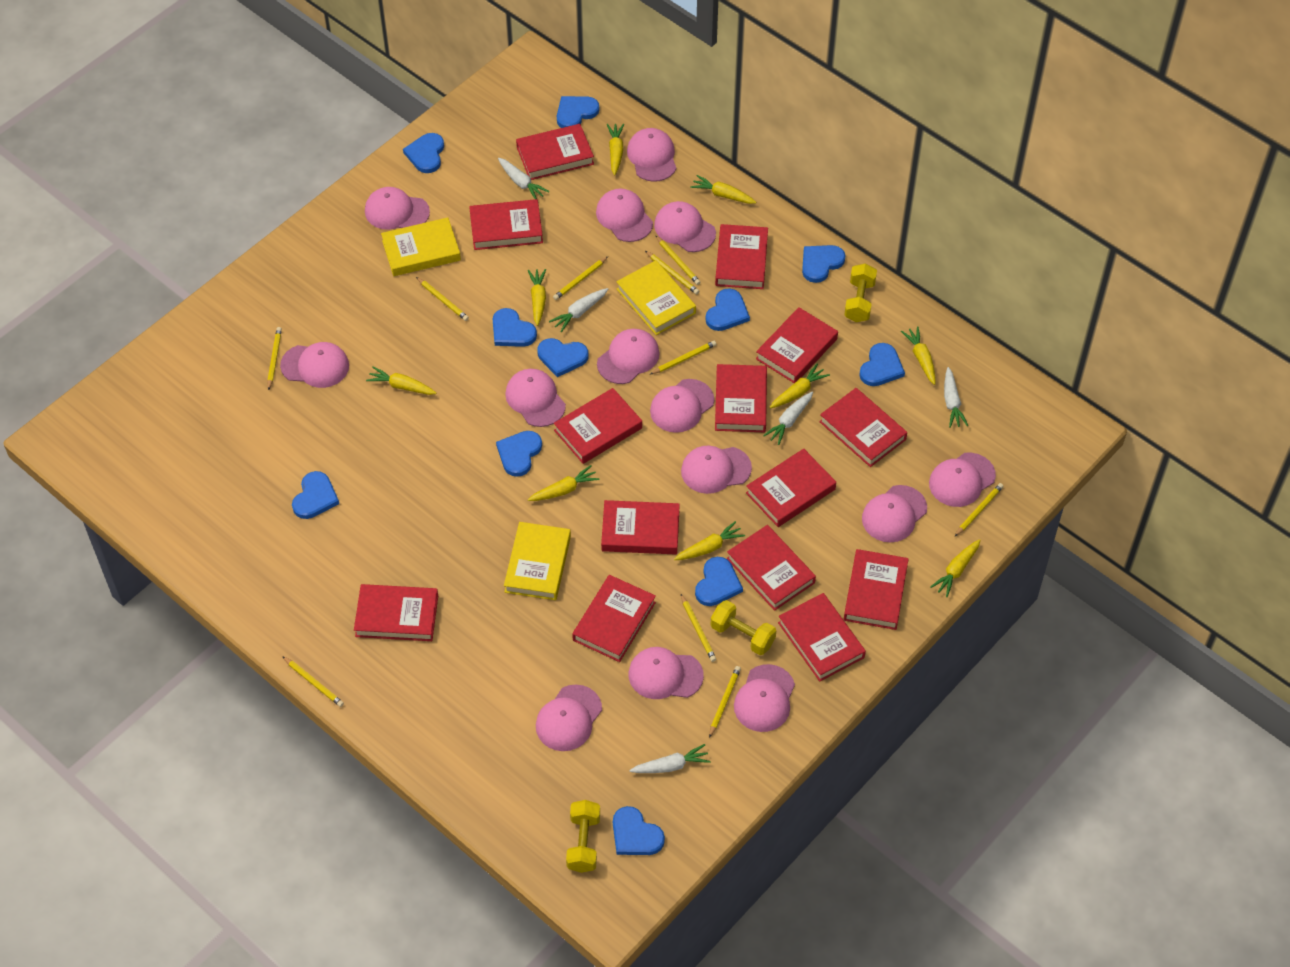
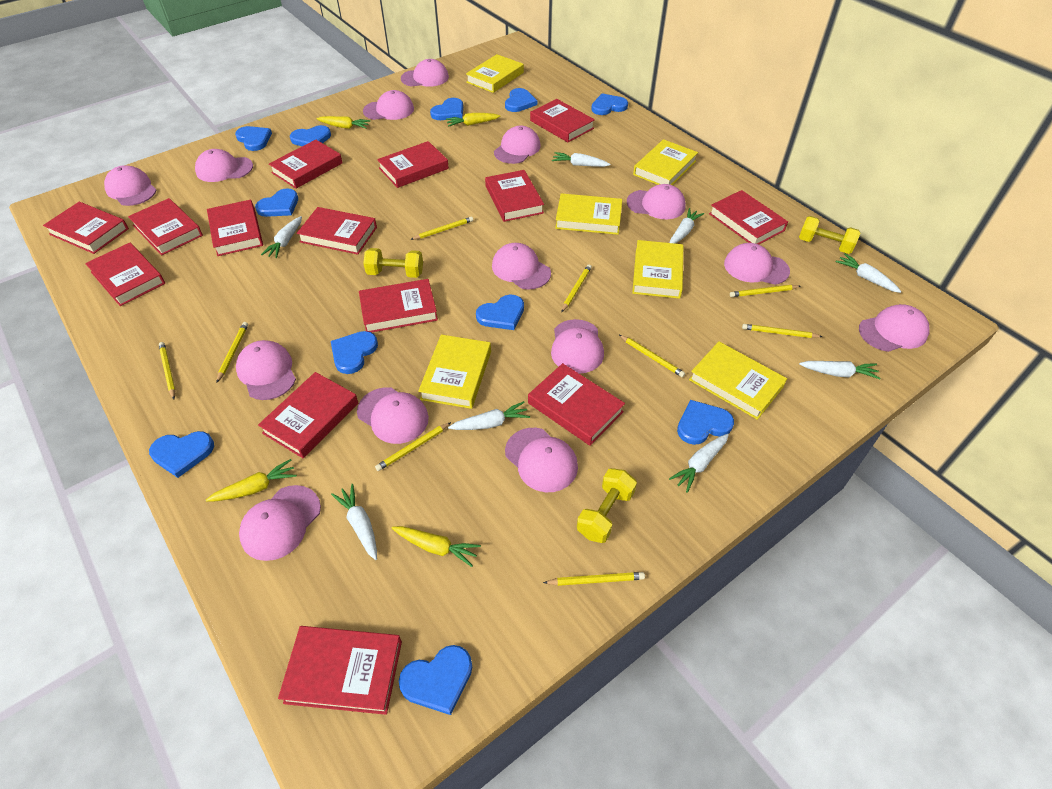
white carrot: 5 -> 8
yellow book: 3 -> 6
yellow carrot: 9 -> 4
yellow pencil: 10 -> 9

